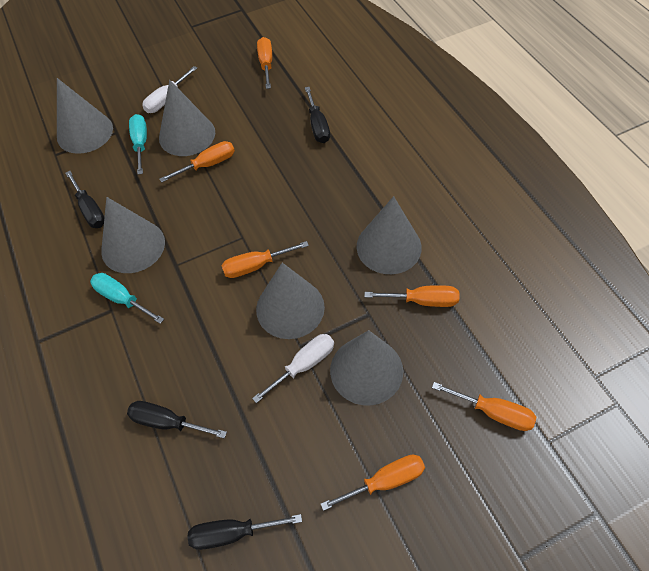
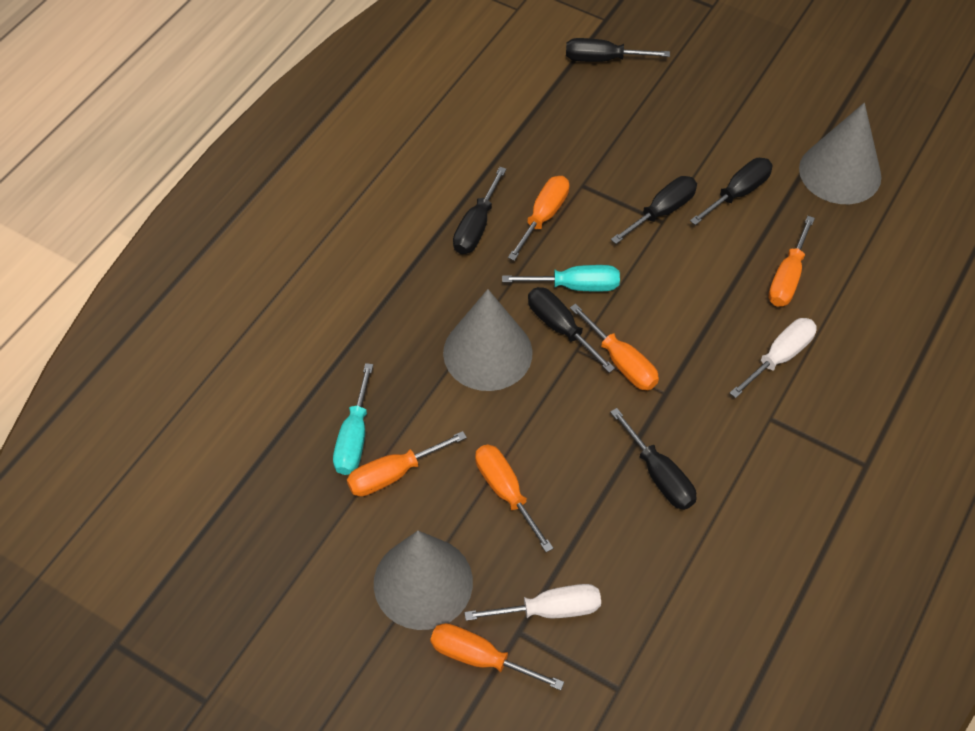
black screwdriver: 4 -> 6
grey cone: 6 -> 3

